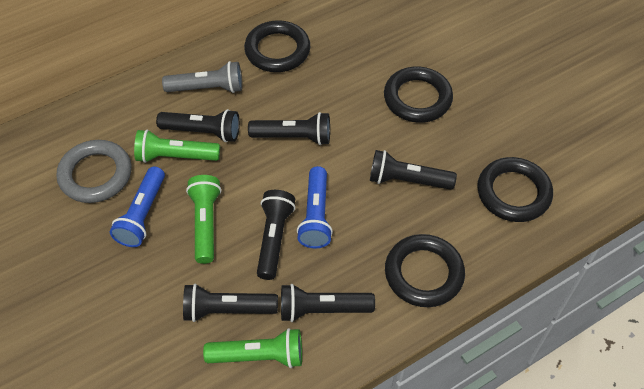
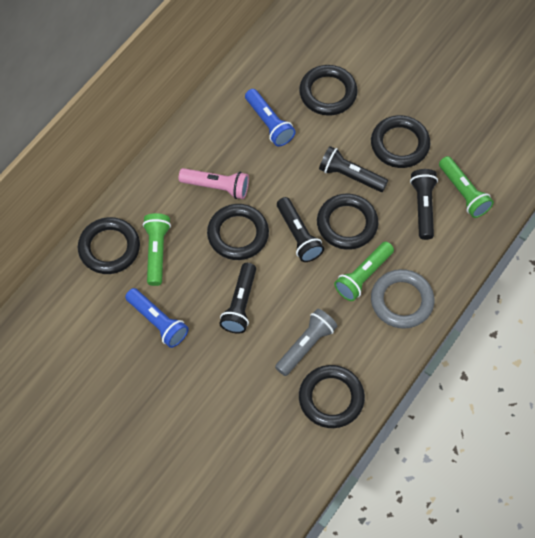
black flashlight: 6 -> 4
black ring: 4 -> 6
pink flashlight: 0 -> 1

